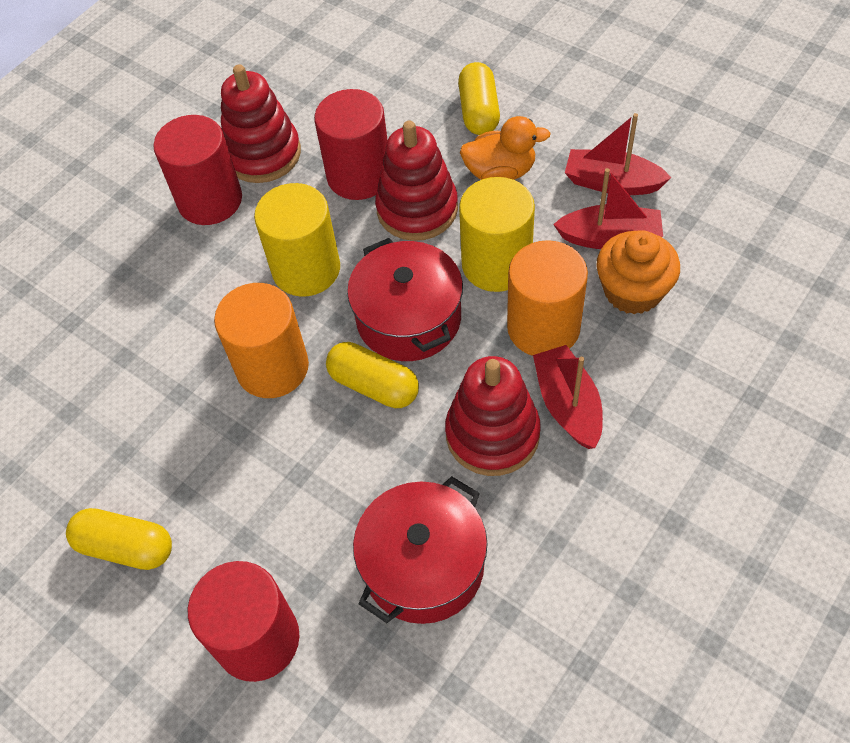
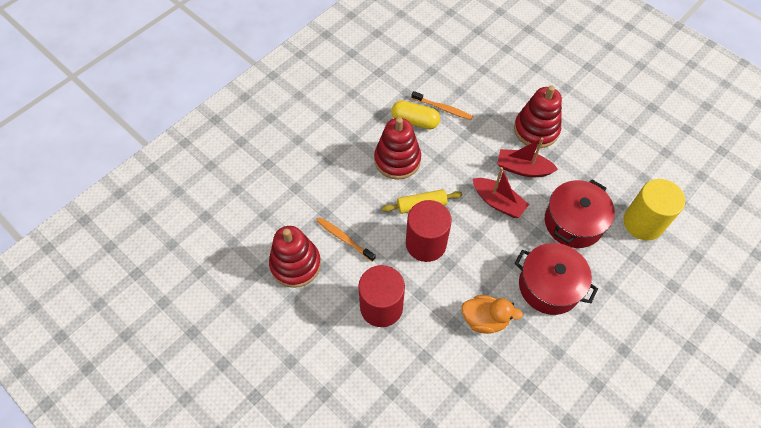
orange cupcake: 1 -> 0
orange cylinder: 2 -> 0
orange toothbrush: 0 -> 2
red boat: 3 -> 2
red cylinder: 3 -> 2
yellow capsule: 3 -> 1
yellow cylinder: 2 -> 1
yellow rolling pin: 0 -> 1

